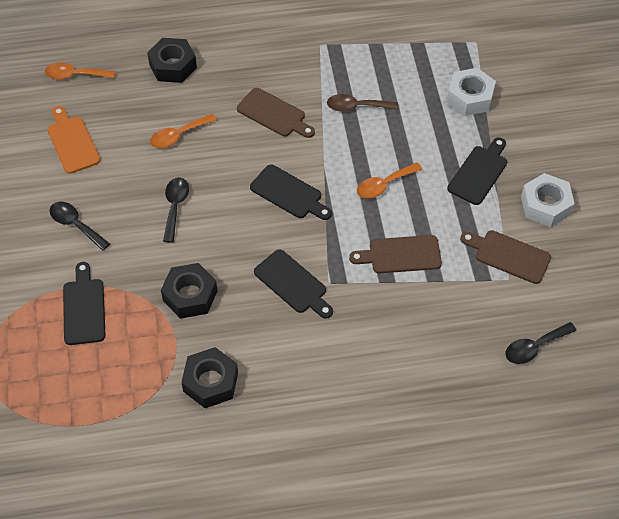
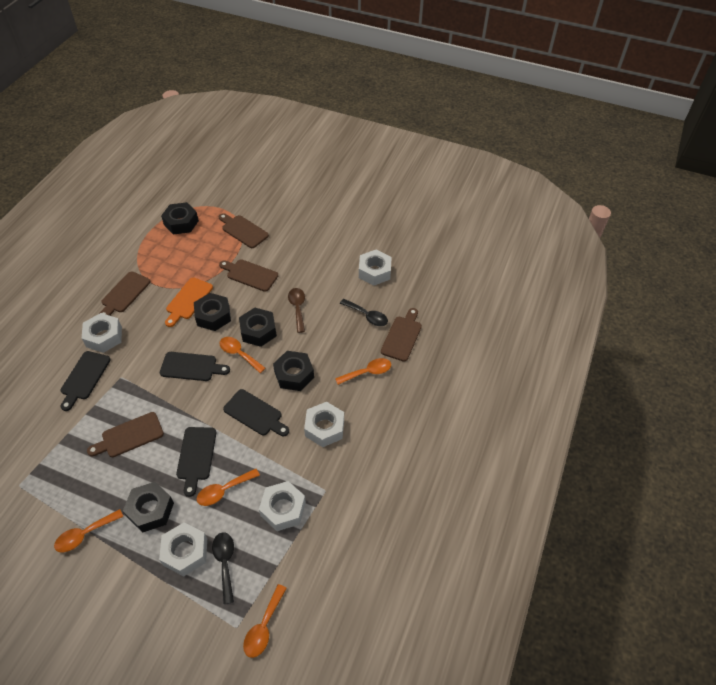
black nut: 3 -> 5
black spoon: 3 -> 2
brown cutting board: 3 -> 5
orange spoon: 3 -> 5
white nut: 2 -> 5

